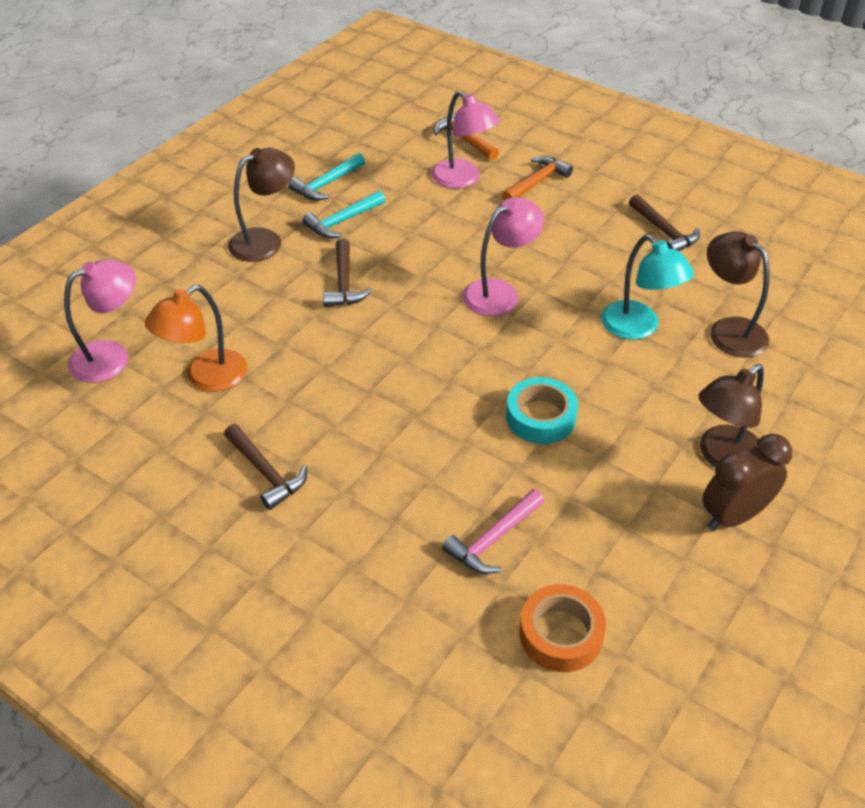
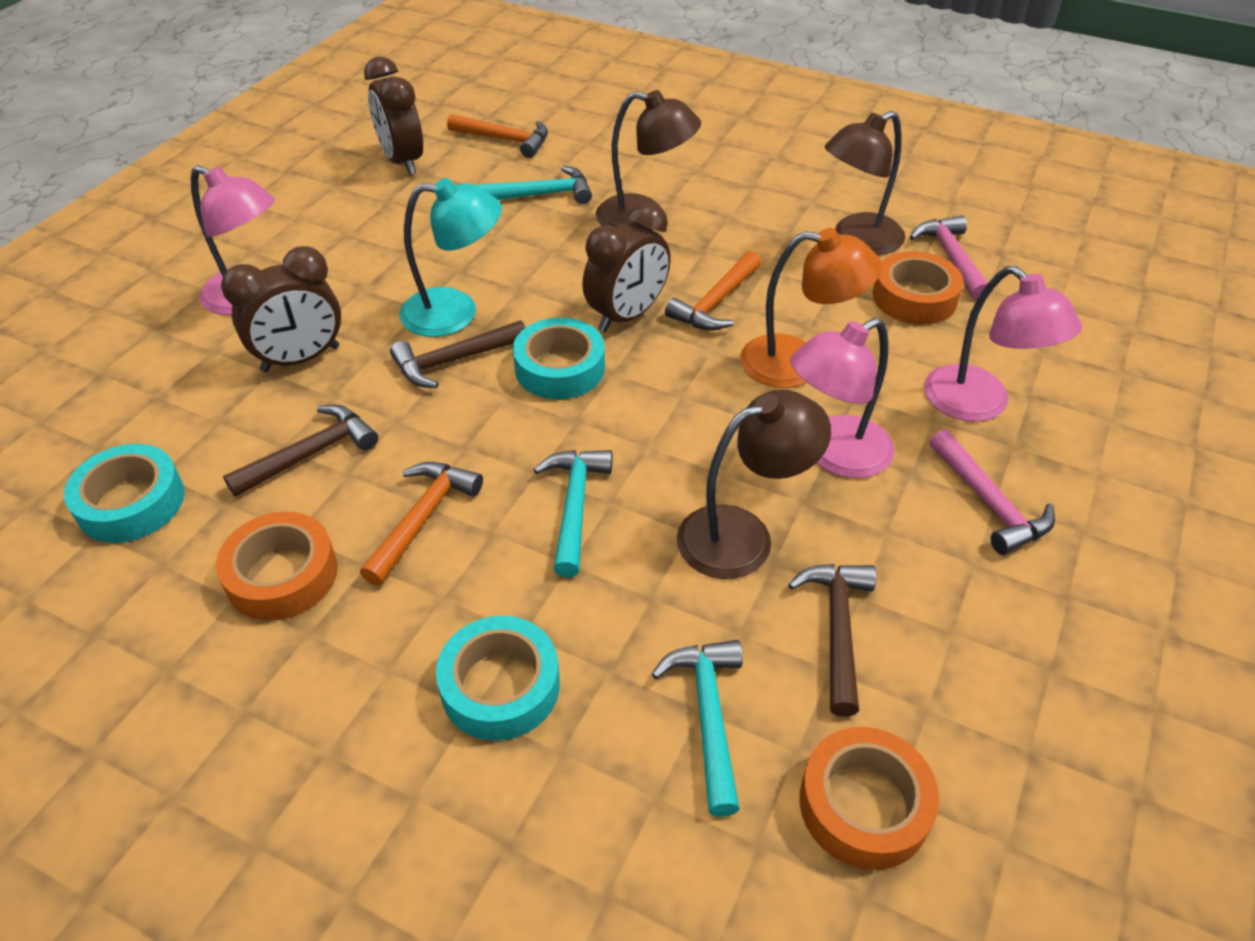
brown clock: 1 -> 3
orange hammer: 2 -> 3
orange tape: 1 -> 3
pink hammer: 1 -> 2
turquoise hammer: 2 -> 3
turquoise tape: 1 -> 3

